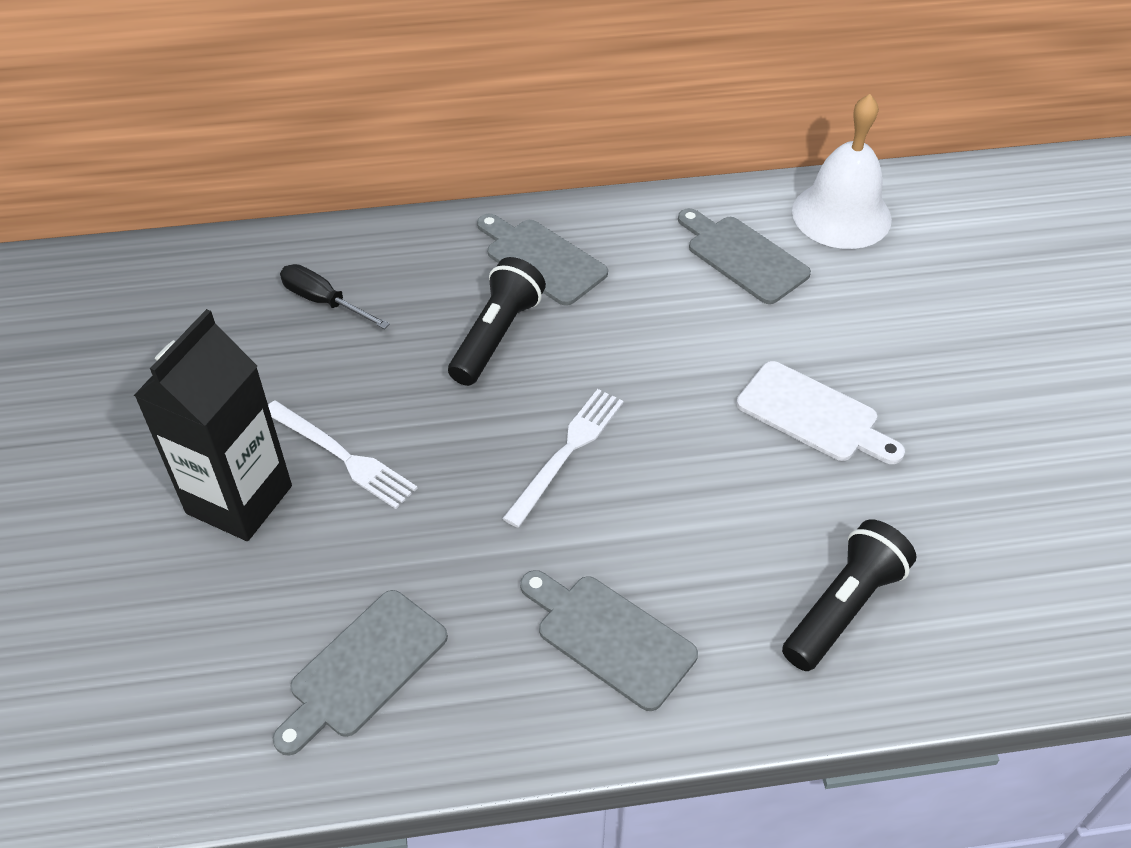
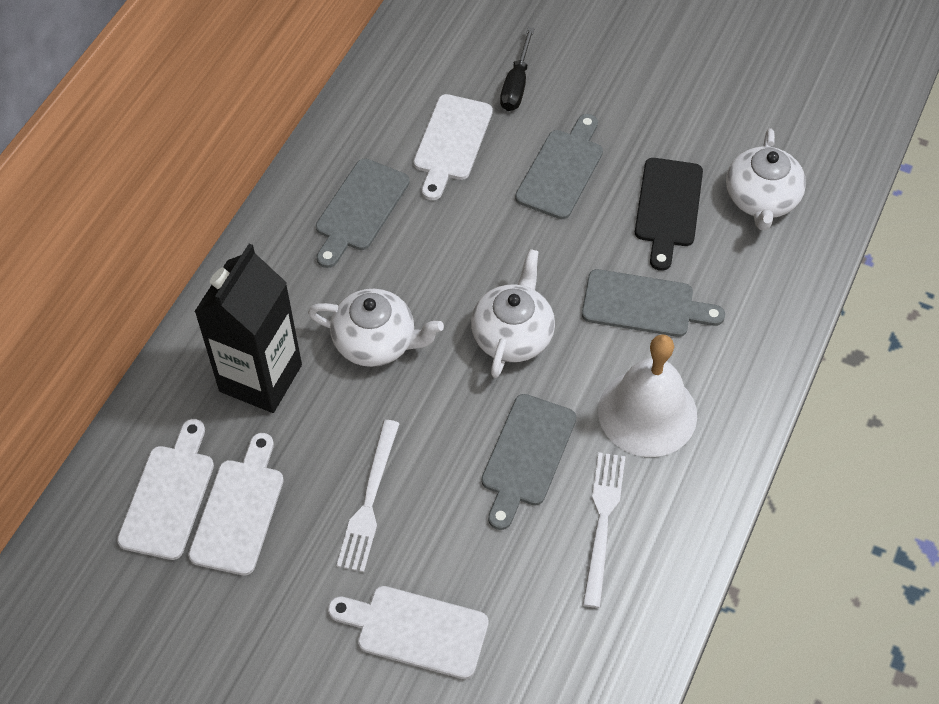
black cutting board: 0 -> 1
black flashlight: 2 -> 0
white cutting board: 1 -> 4
white teapot: 0 -> 3

